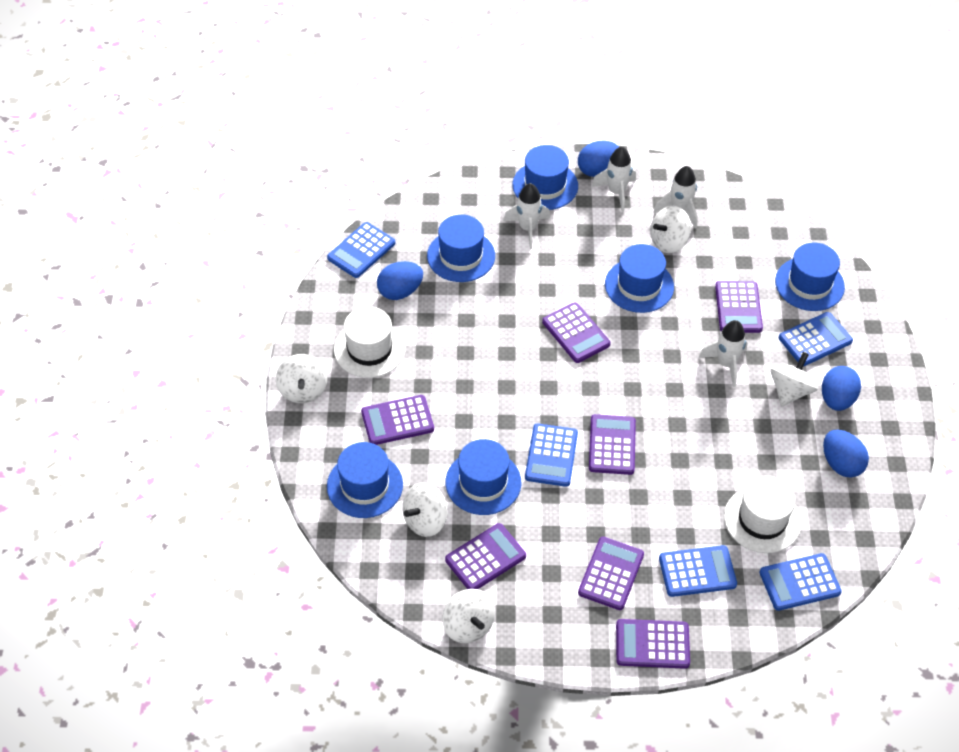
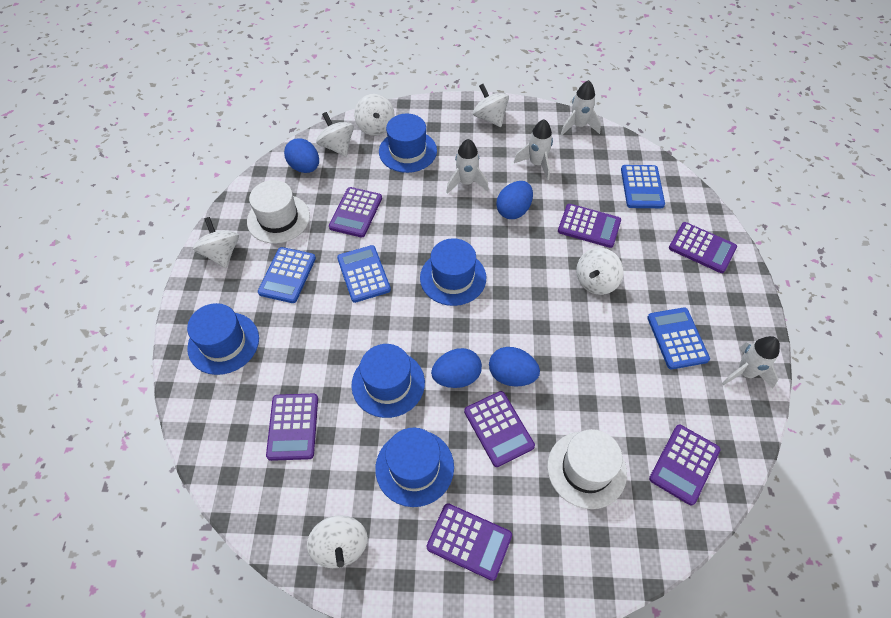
blue calculator: 5 -> 4
blue hat: 6 -> 5
white spinning top: 5 -> 6

